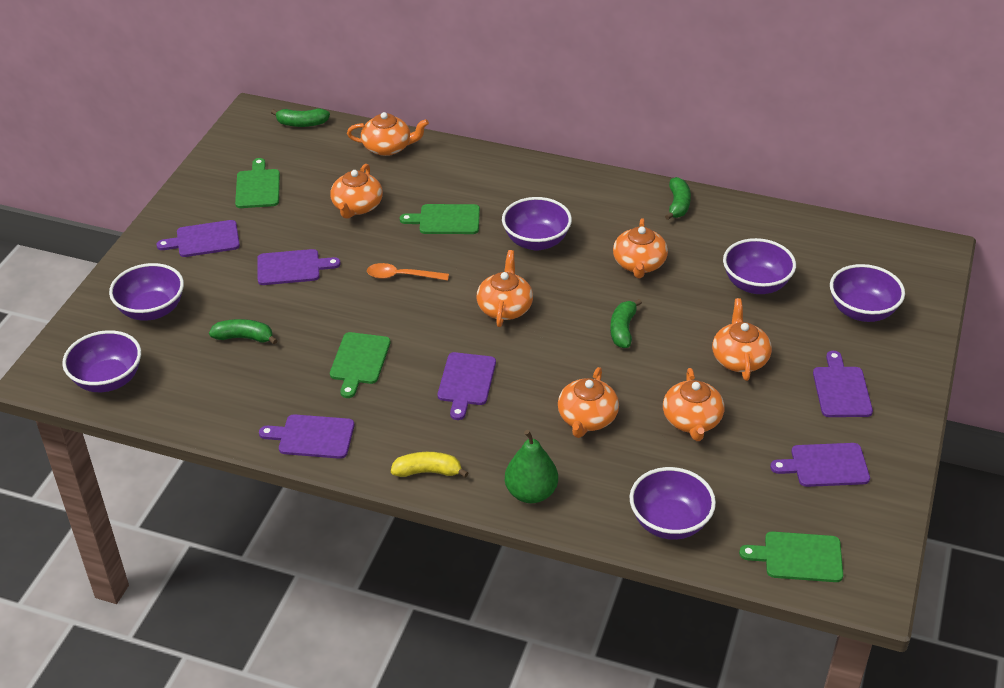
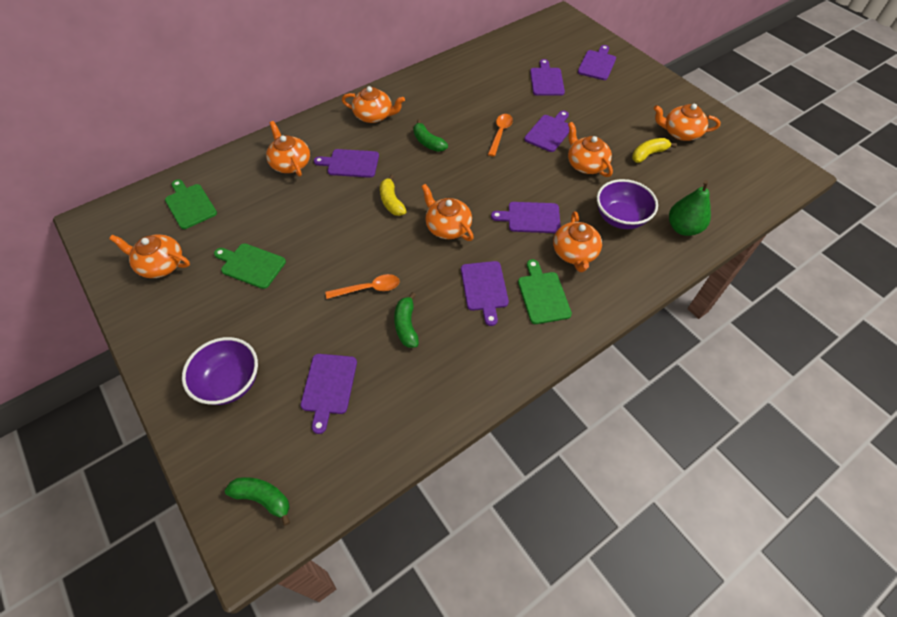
green banana: 4 -> 3
green cutting board: 4 -> 3
orange spoon: 1 -> 2
purple bowl: 6 -> 2
purple cutting board: 6 -> 7
yellow banana: 1 -> 2

